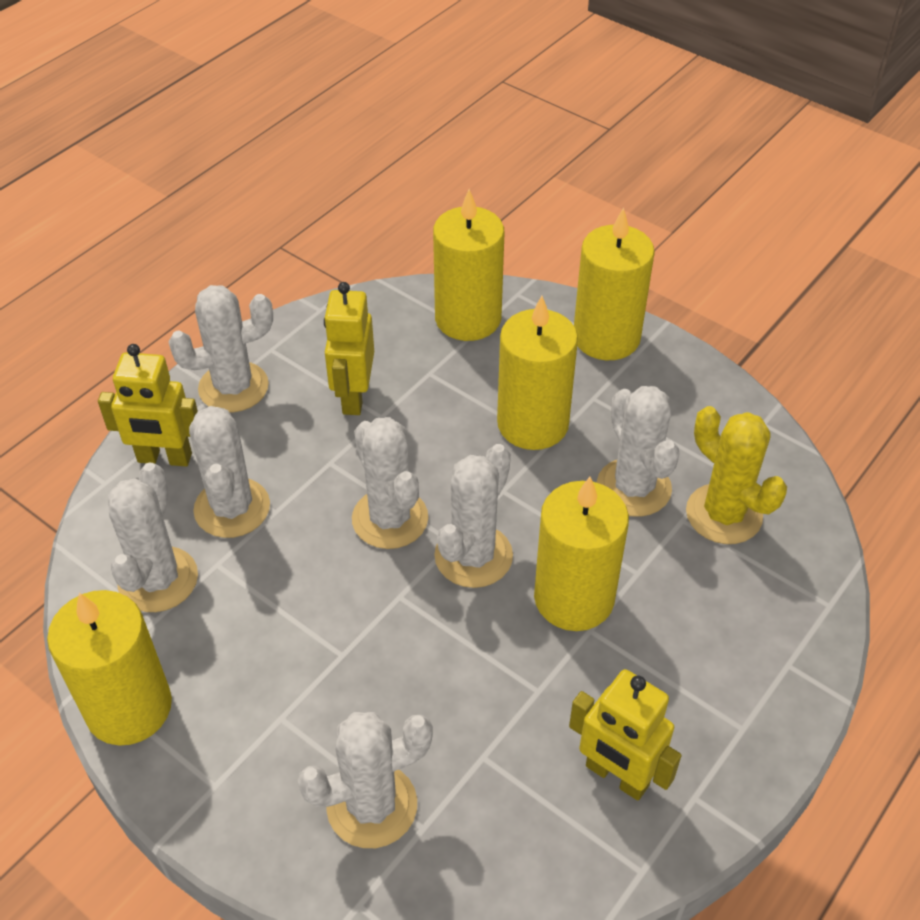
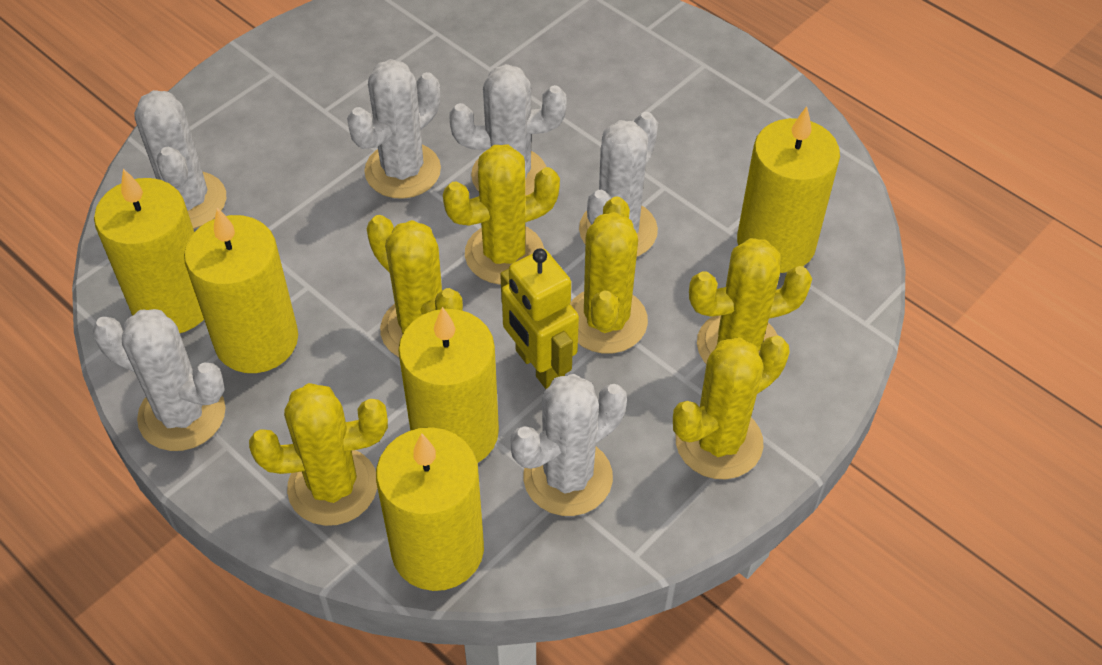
white cactus: 7 -> 6
yellow cactus: 1 -> 6
yellow robot: 3 -> 1

